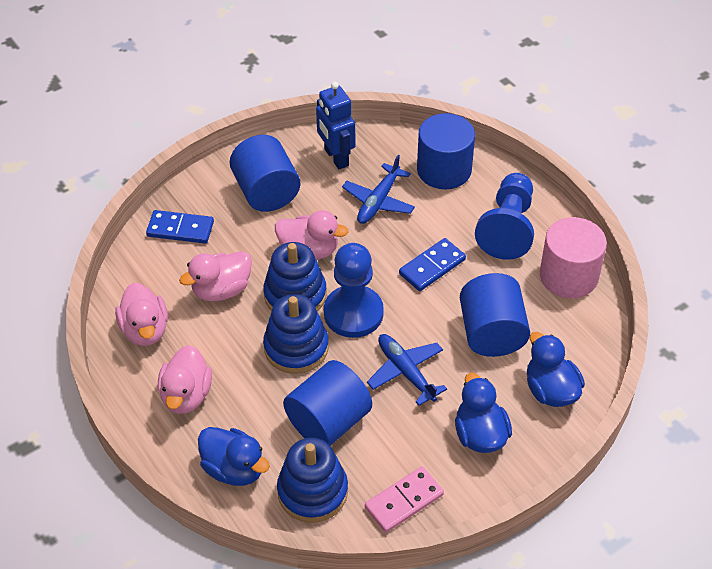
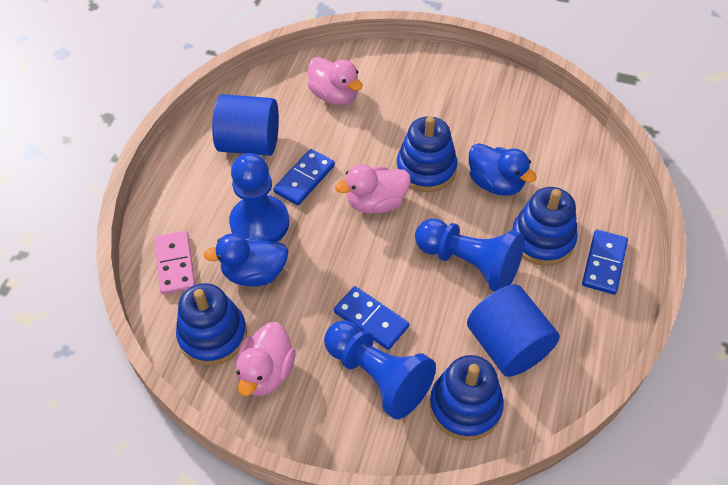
blue cylinder: 4 -> 2
blue domino: 2 -> 3
blue duck: 3 -> 2
blue pawn: 2 -> 3
blue plane: 2 -> 0
blue robot: 1 -> 0
blue stacking toy: 3 -> 4
pink cylinder: 1 -> 0
pink duck: 4 -> 3

